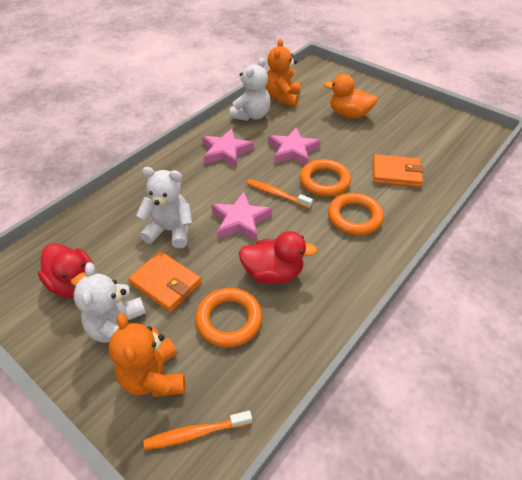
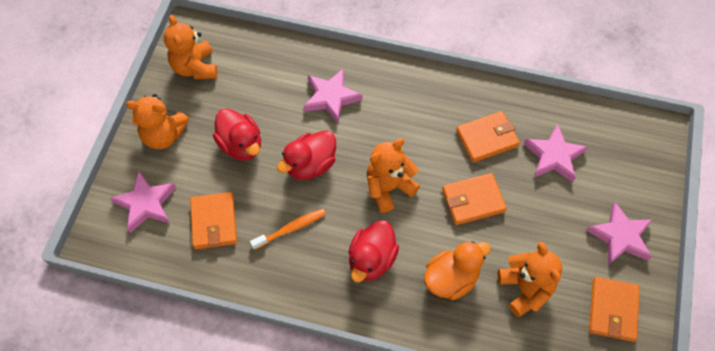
orange ring: 3 -> 0
orange teddy bear: 2 -> 4
orange toothbrush: 2 -> 1
orange wallet: 2 -> 4
pink star: 3 -> 4
red duck: 2 -> 3
white teddy bear: 3 -> 0

